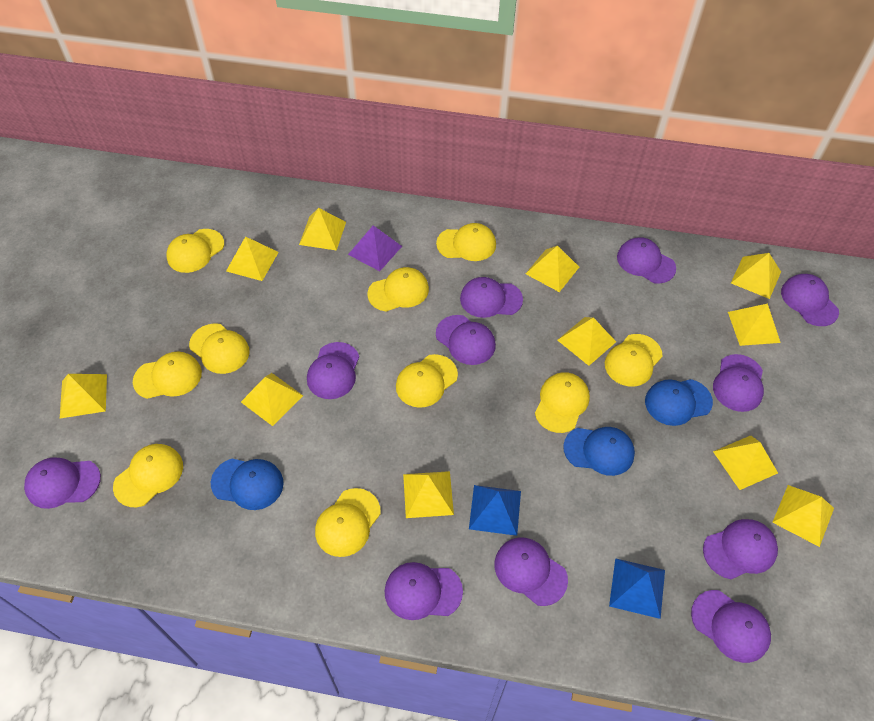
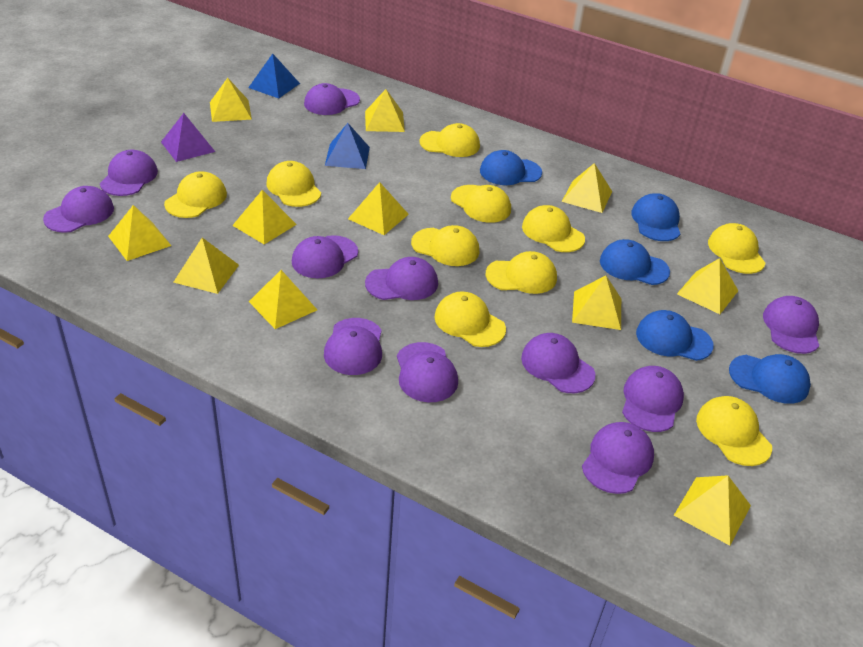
blue cap: 3 -> 5

